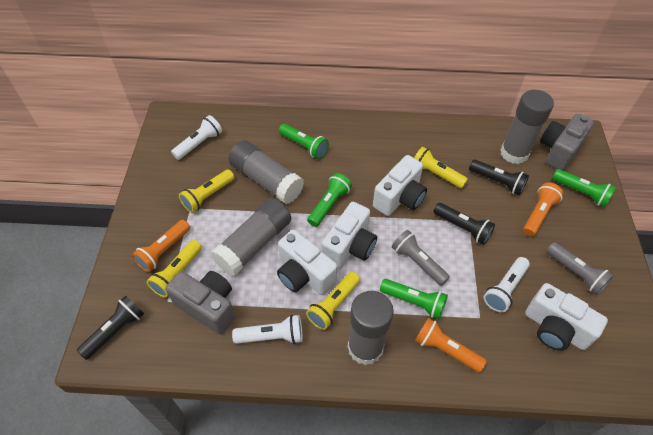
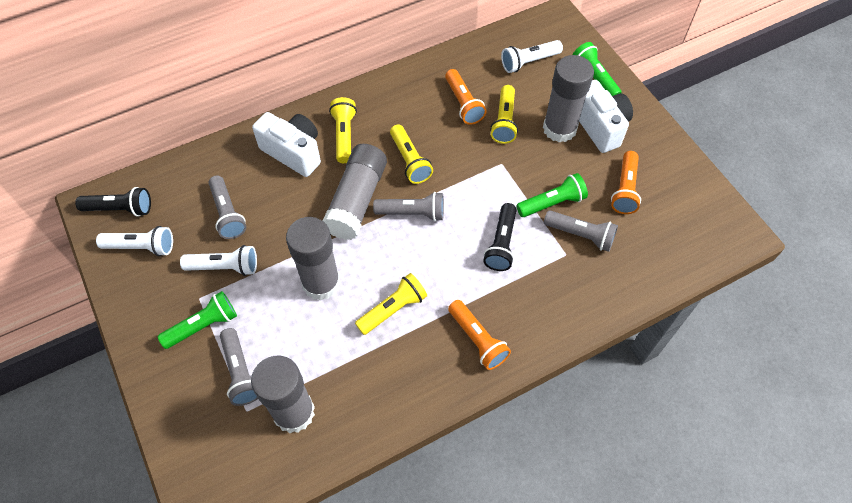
black flashlight: 3 -> 2
green flashlight: 4 -> 3
grey camera: 2 -> 0
grey flashlight: 2 -> 4
white camera: 4 -> 2

